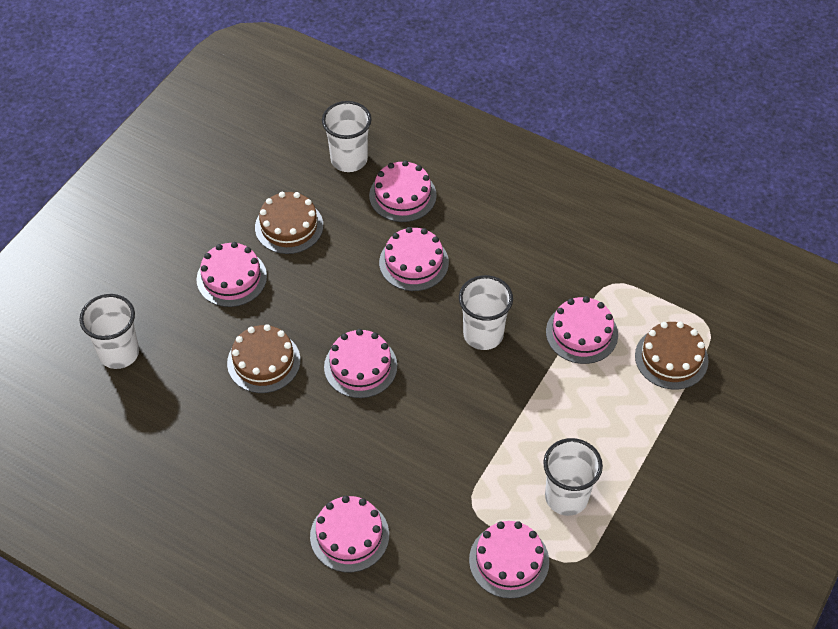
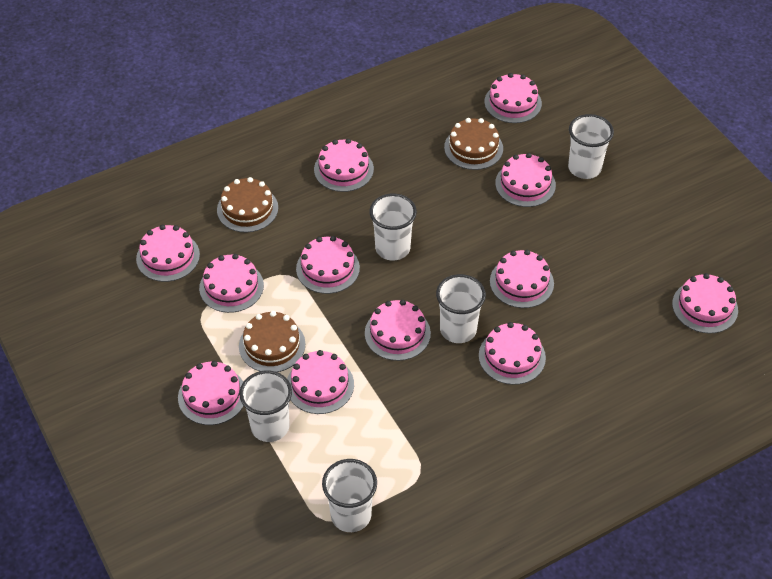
pink cake: 7 -> 12
white cup: 4 -> 5

